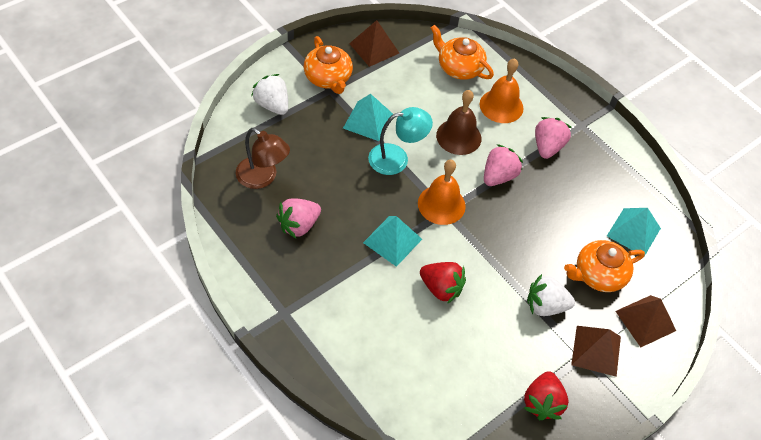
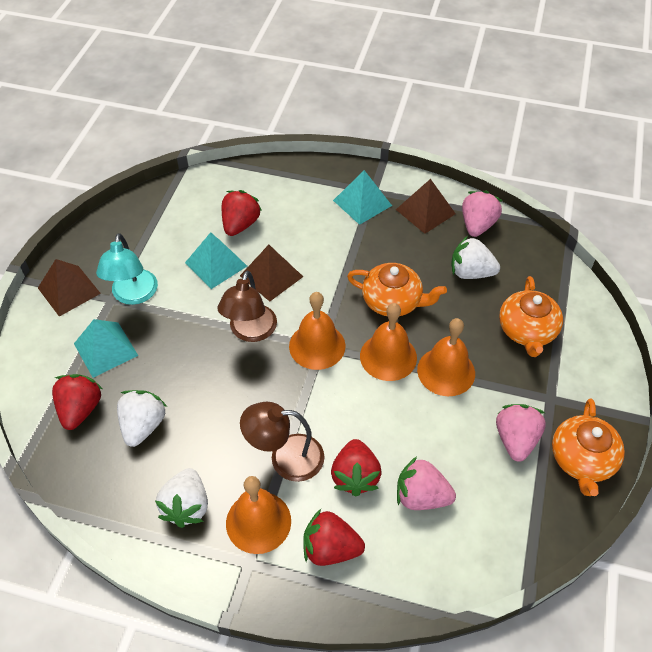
brown bell: 1 -> 0
brown lamp: 1 -> 2
orange bell: 2 -> 4
red strawberry: 2 -> 4
white strawberry: 2 -> 3

